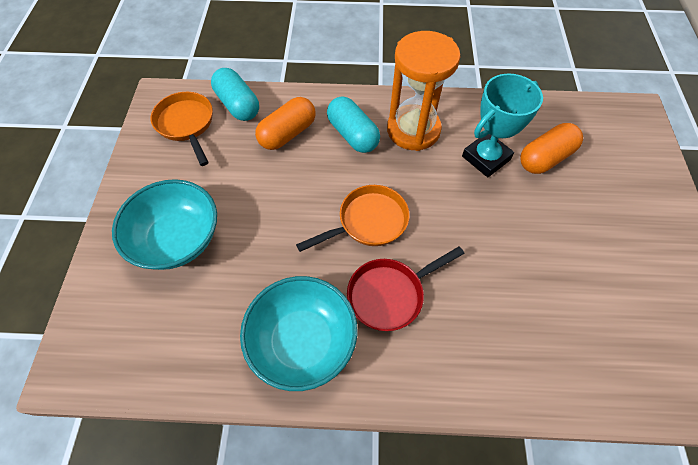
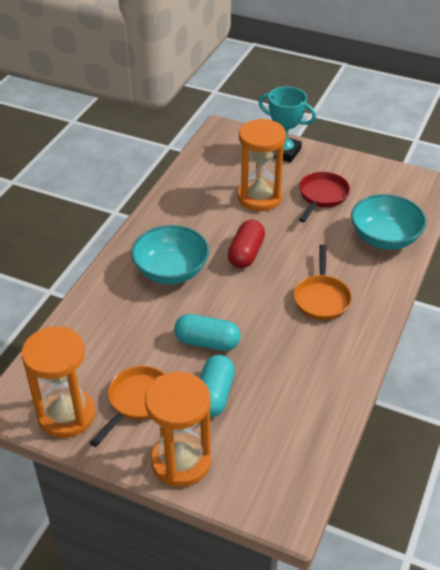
orange capsule: 2 -> 0
orange hourglass: 1 -> 3
red capsule: 0 -> 1

